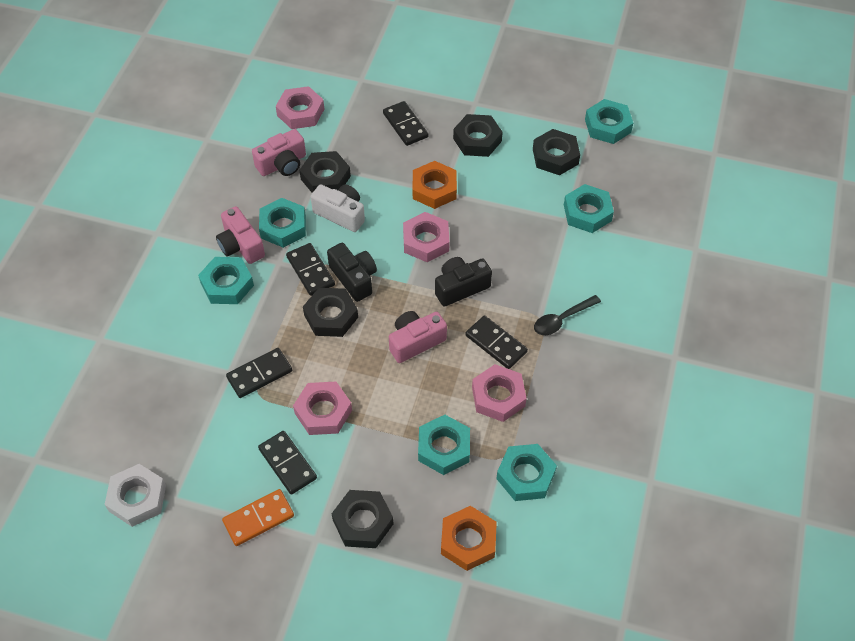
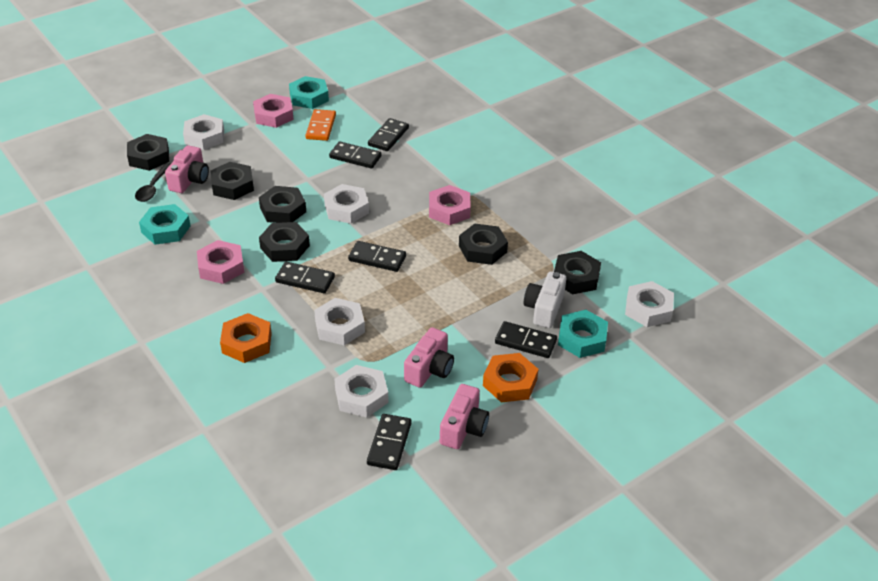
black camera: 2 -> 0
black domino: 5 -> 6
black nut: 5 -> 6
pink nut: 4 -> 3
turquoise nut: 6 -> 3
white nut: 1 -> 5

